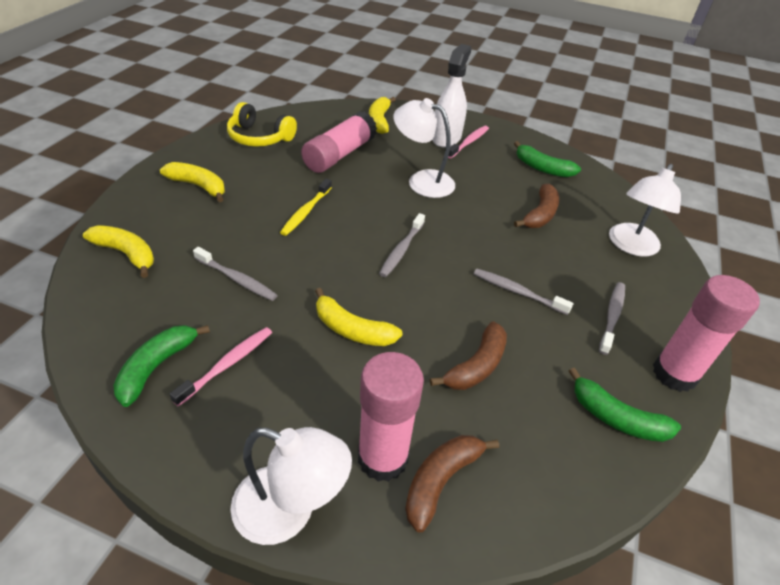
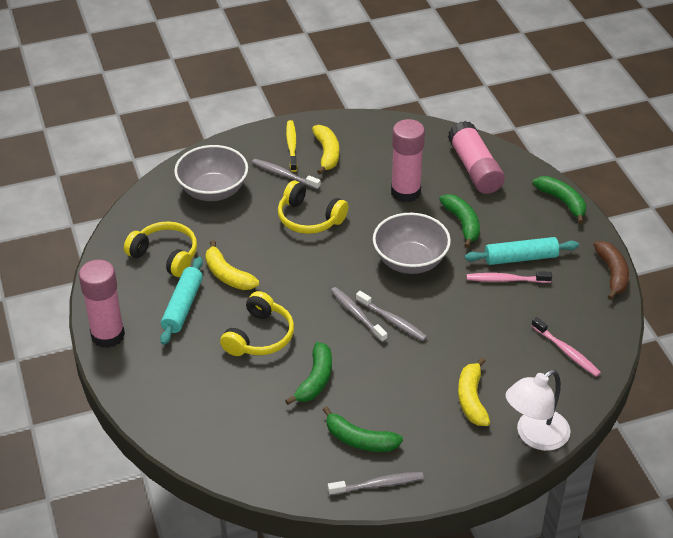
brown banana: 3 -> 1
green banana: 3 -> 4
grey bowl: 0 -> 2
turquoise rolling pin: 0 -> 2
white lamp: 3 -> 1
white spray bottle: 1 -> 0
yellow banana: 4 -> 3
yellow headphones: 1 -> 3

